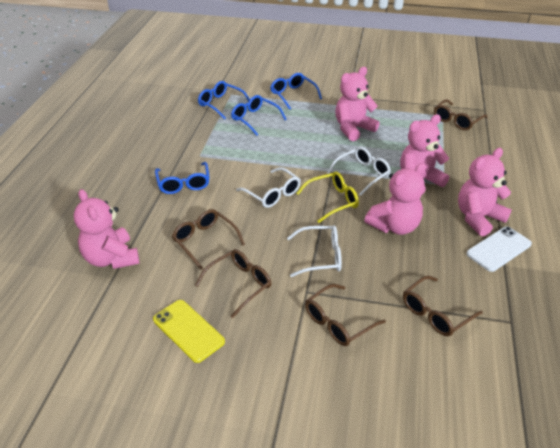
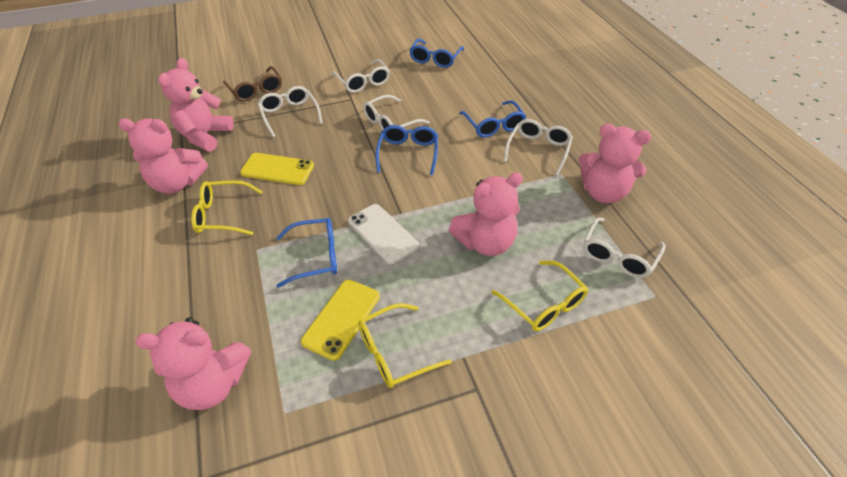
brown glasses: 5 -> 1
white glasses: 3 -> 5
yellow glasses: 1 -> 3
yellow phone: 1 -> 2

